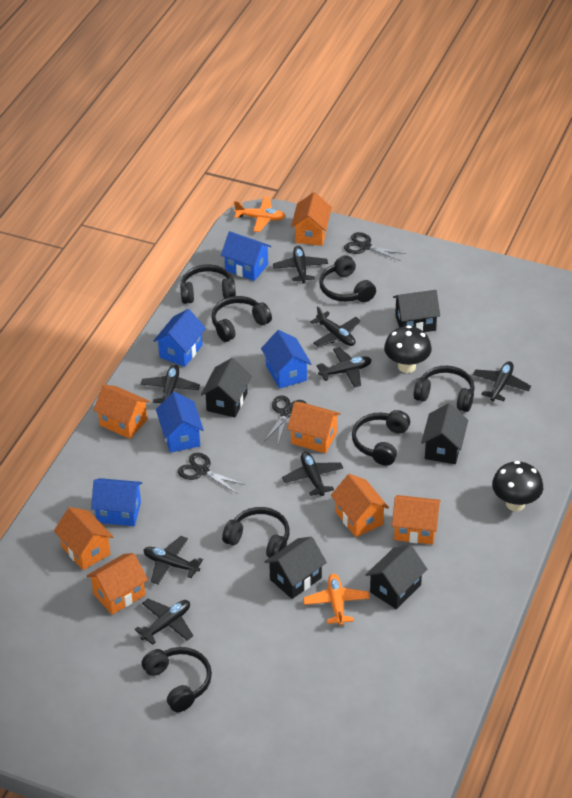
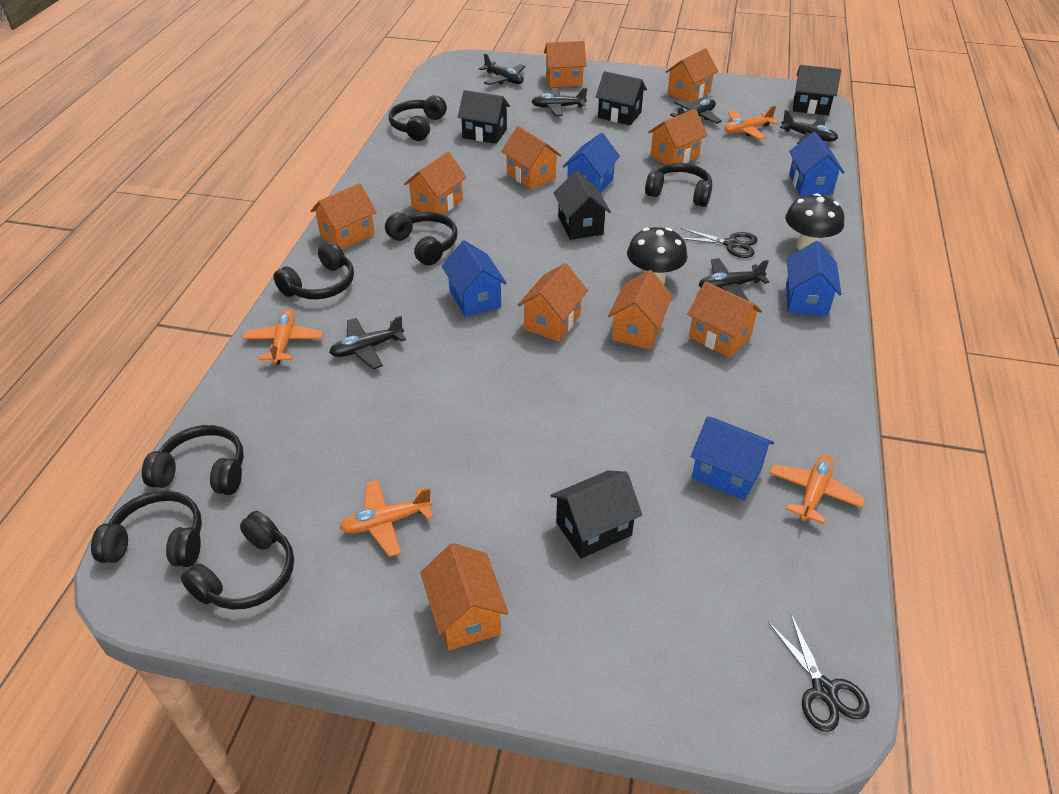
black plane: 8 -> 6
black scissors: 3 -> 2
orange house: 7 -> 10
orange plane: 2 -> 4

